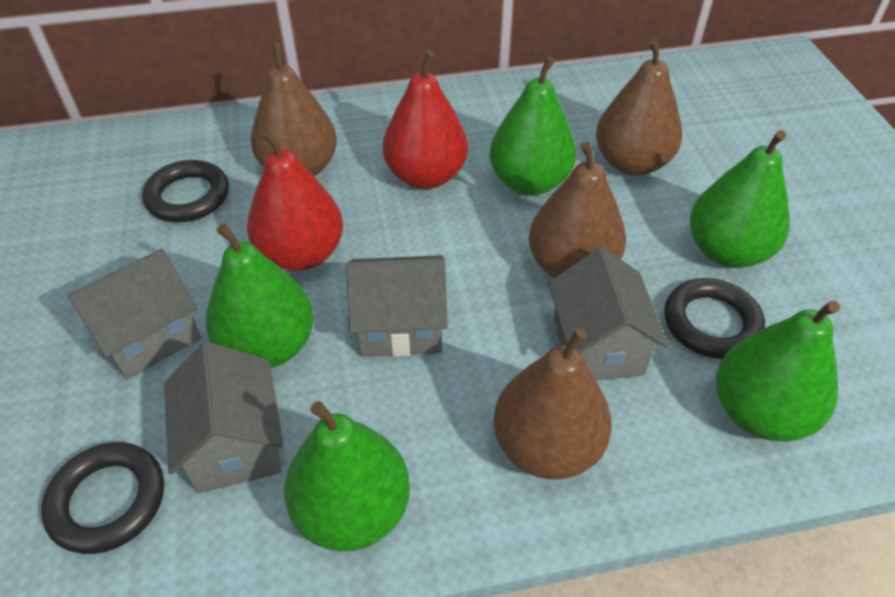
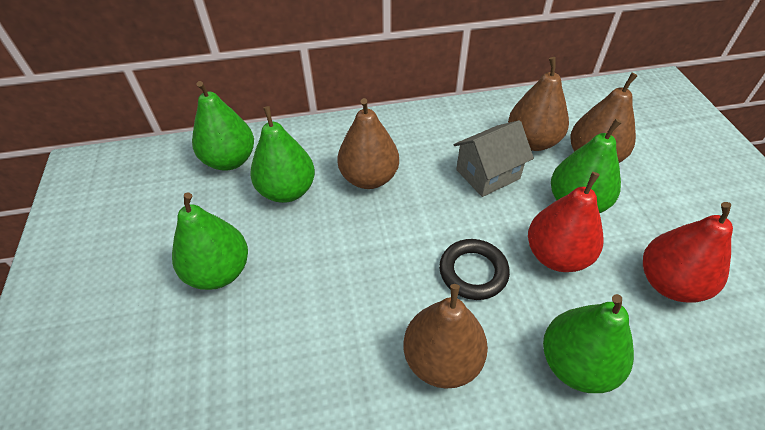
black ring: 3 -> 1
grey house: 4 -> 1

